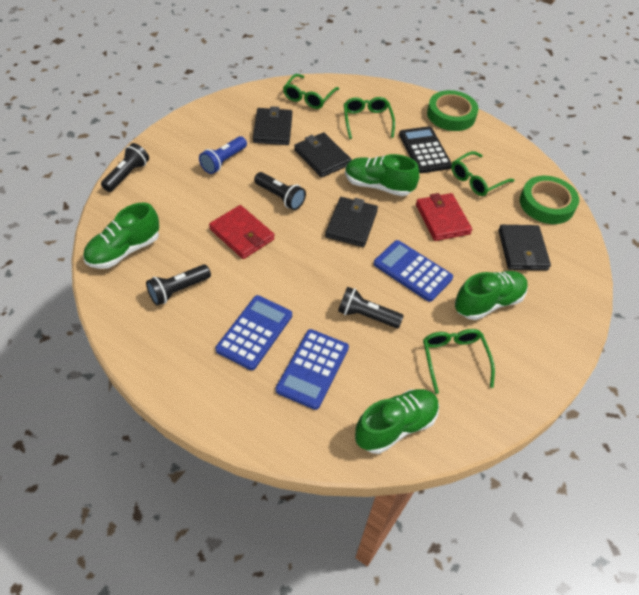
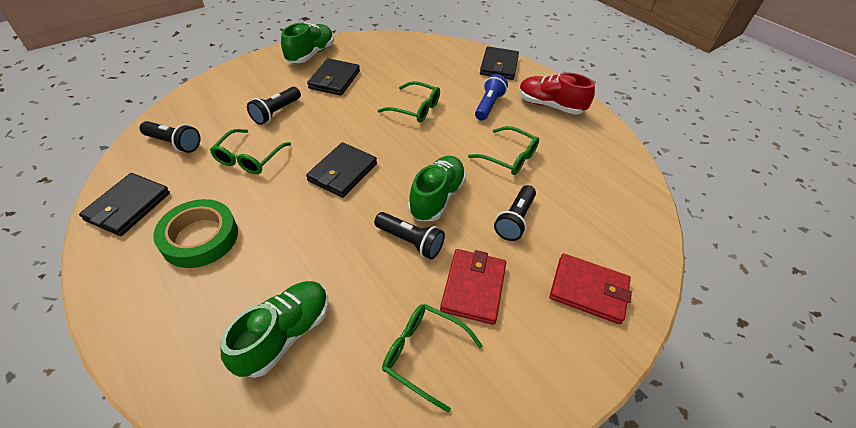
black calculator: 1 -> 0
blue calculator: 3 -> 0
green shoe: 4 -> 3
green tape: 2 -> 1
red shoe: 0 -> 1

